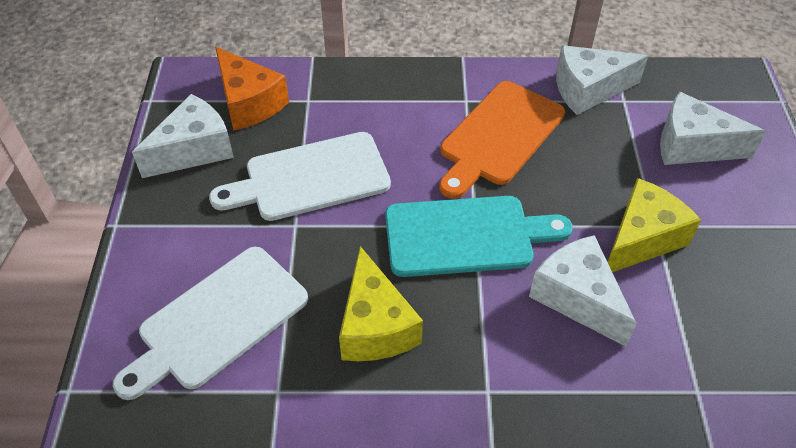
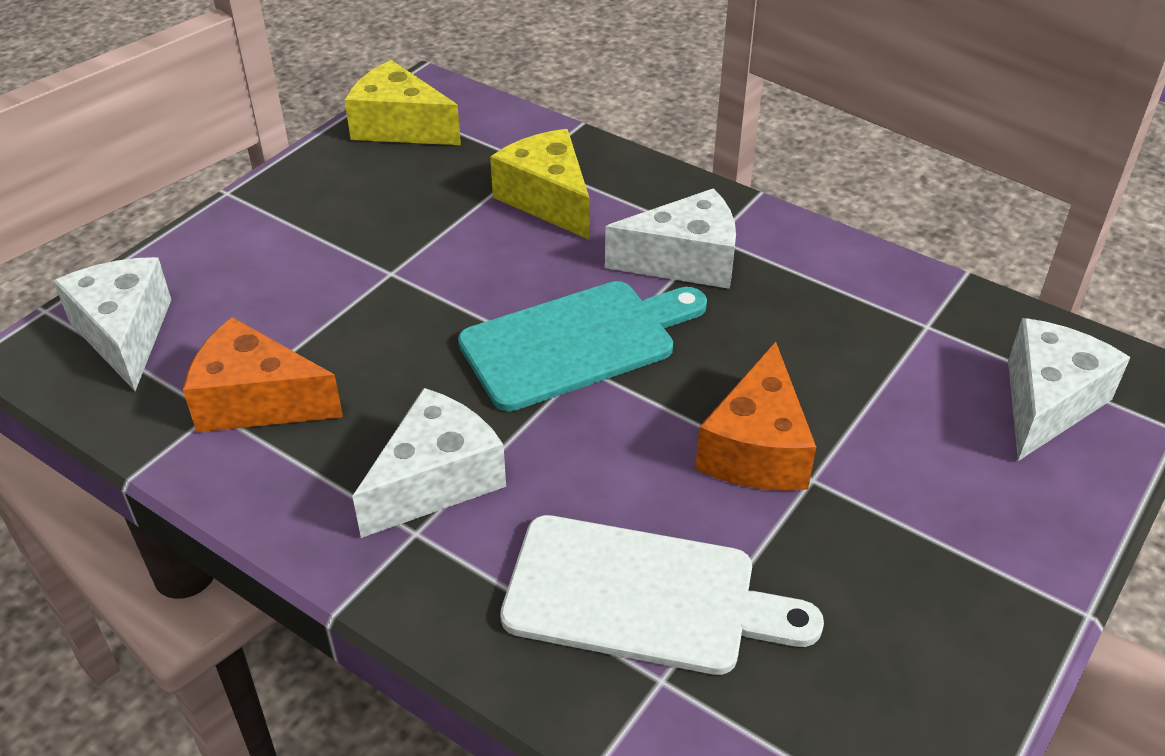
orange cheese: 1 -> 2
orange cutting board: 1 -> 0
white cutting board: 2 -> 1

